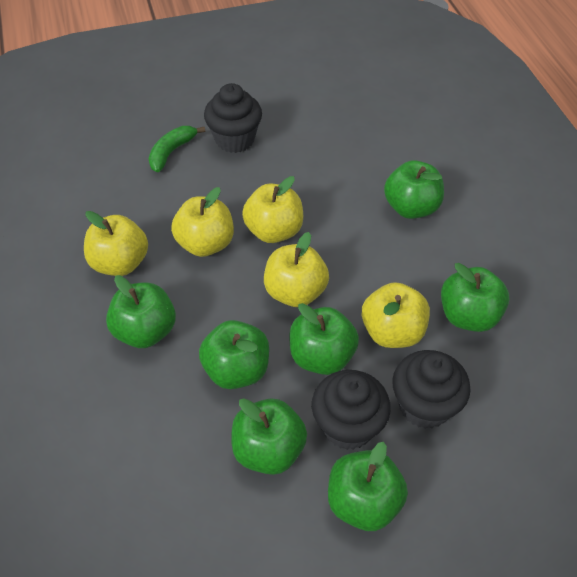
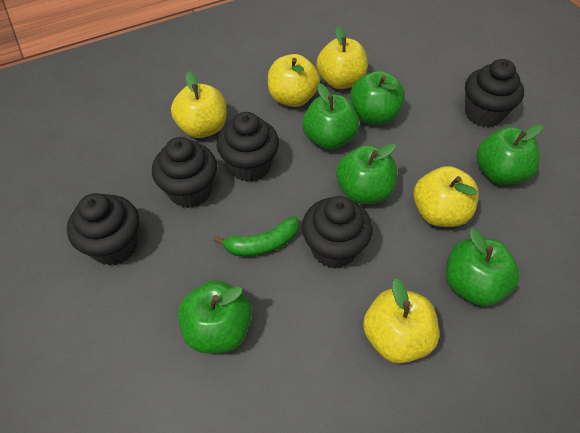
black cupcake: 3 -> 5
green apple: 7 -> 6

